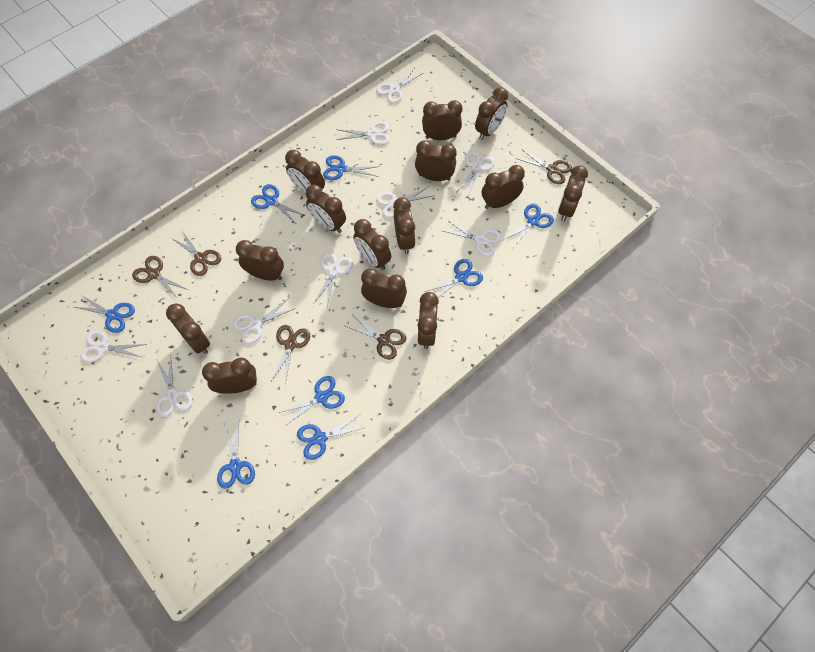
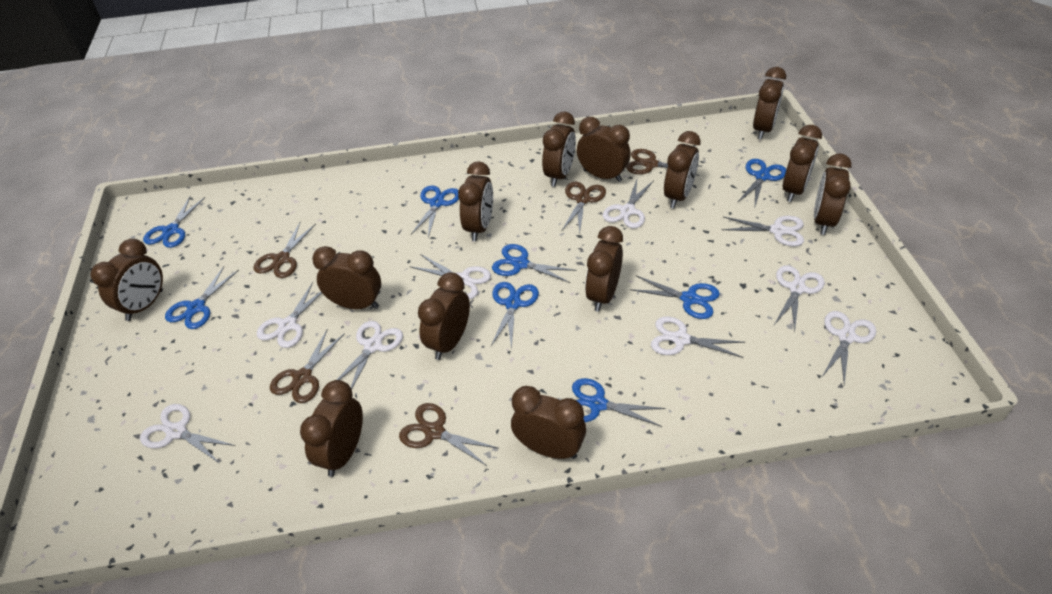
brown clock: 14 -> 13

